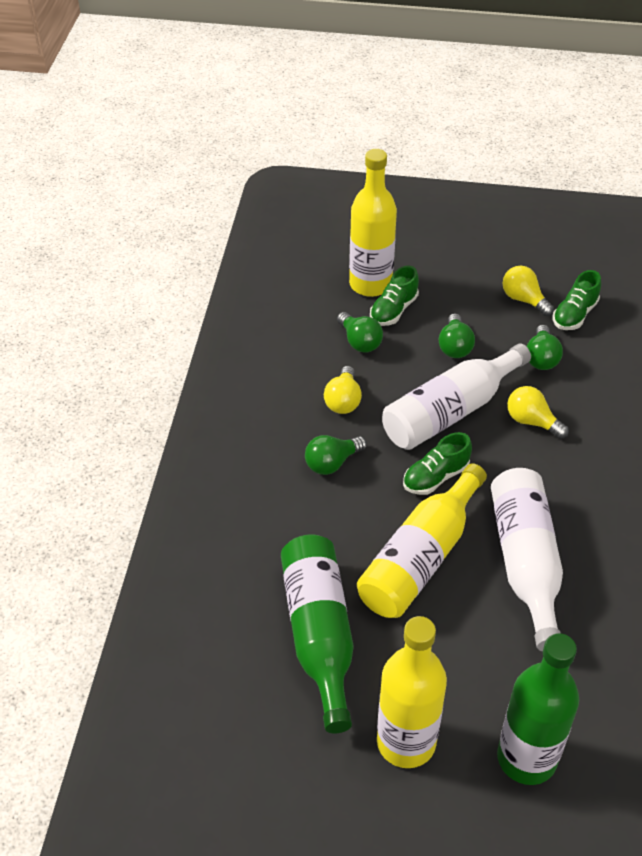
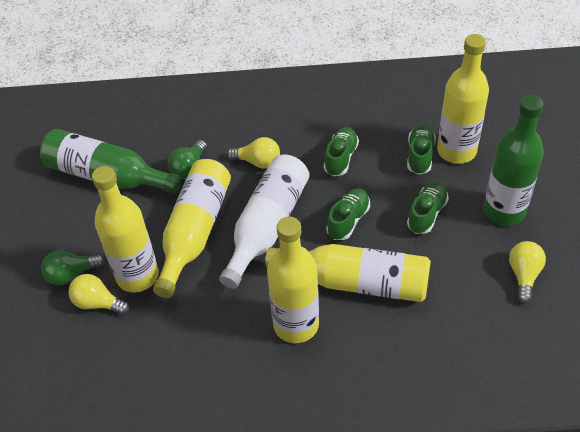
green light bulb: 4 -> 2
green shoe: 3 -> 4
white bottle: 2 -> 1
yellow bottle: 3 -> 5

